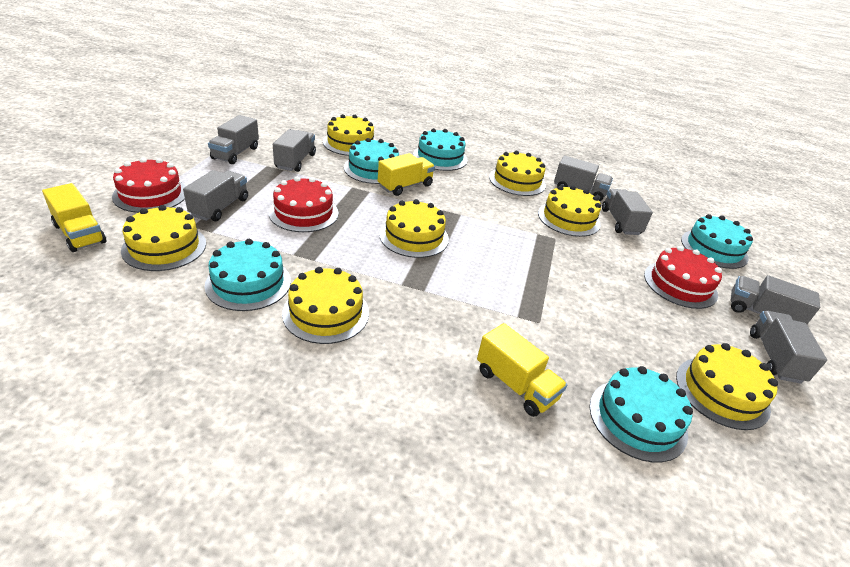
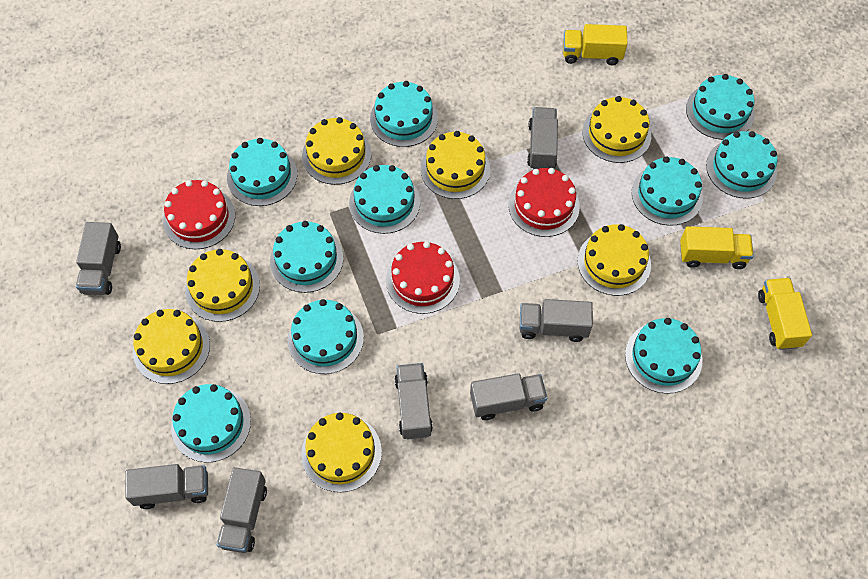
turquoise cake: 5 -> 10

